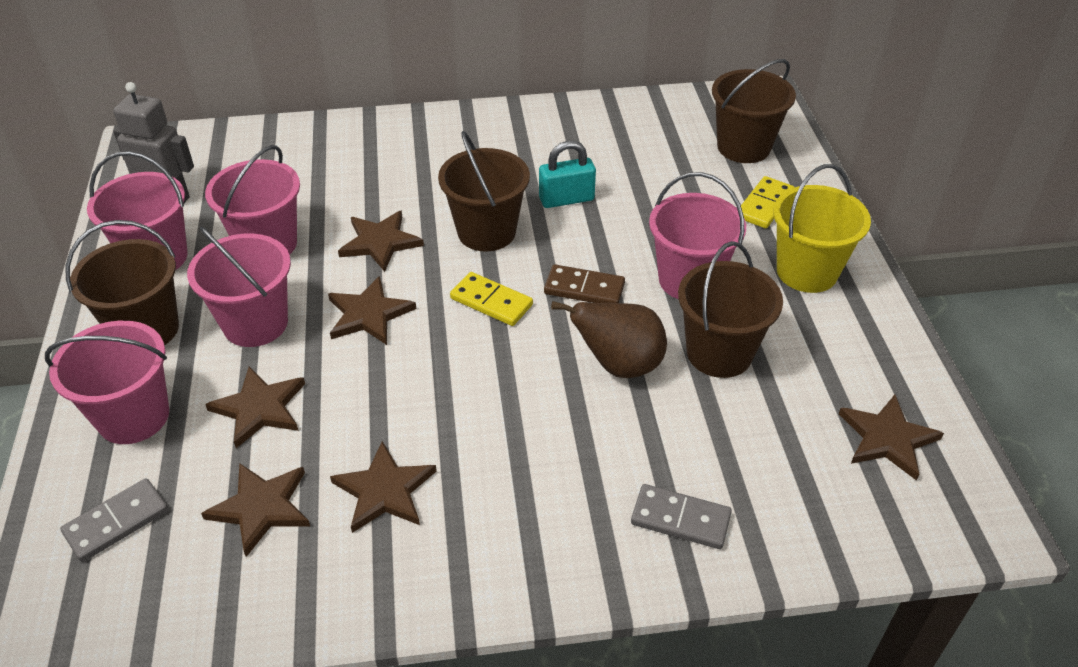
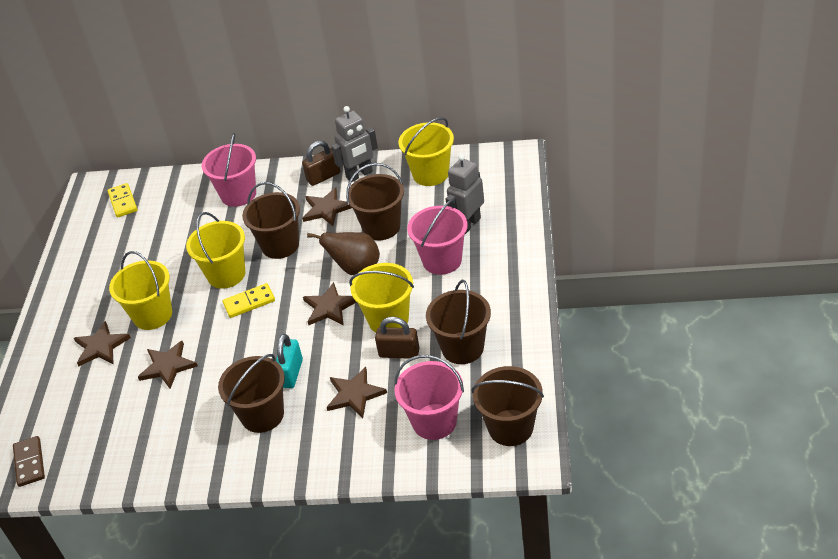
brown bucket: 4 -> 5
brown padlock: 0 -> 2
brown star: 6 -> 5
grey domino: 2 -> 0
grey robot: 1 -> 2
pink bucket: 5 -> 3
yellow bucket: 1 -> 4

